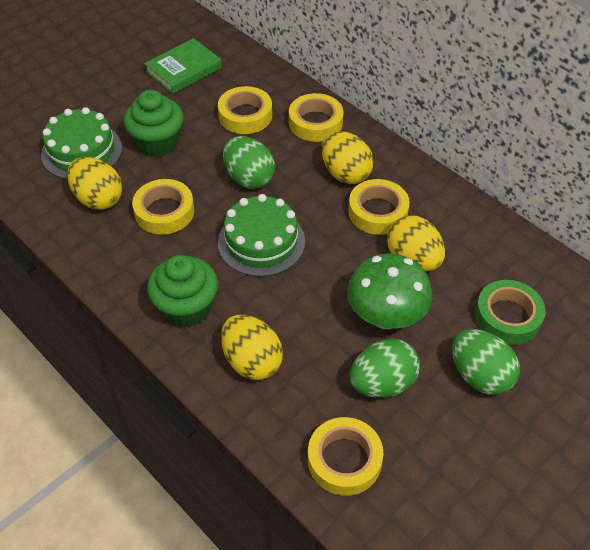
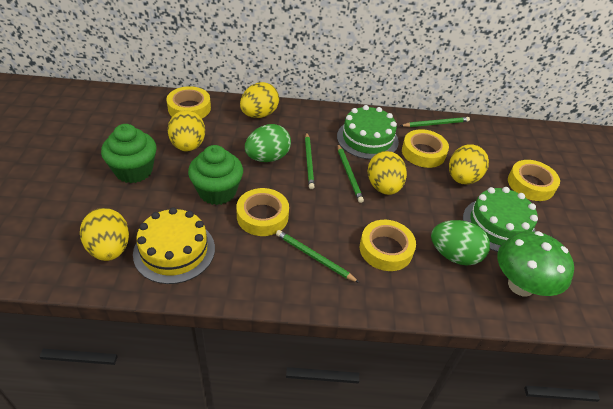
green book: 1 -> 0
green egg: 3 -> 2
green pencil: 0 -> 4
green tape: 1 -> 0
yellow cake: 0 -> 1
yellow egg: 4 -> 5

